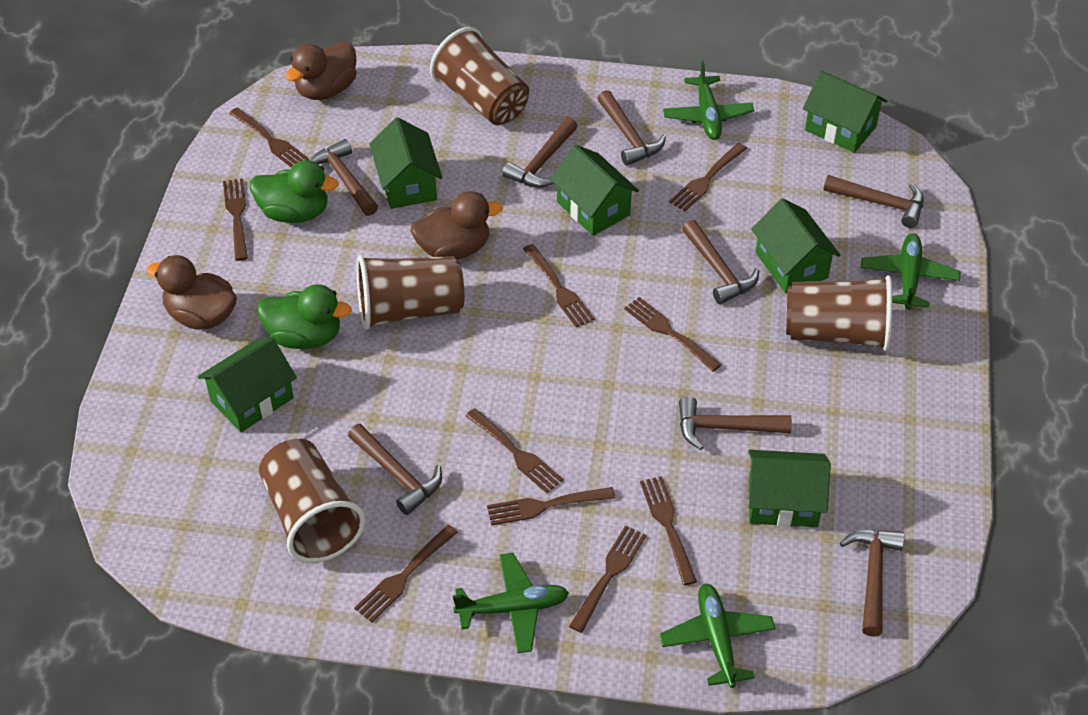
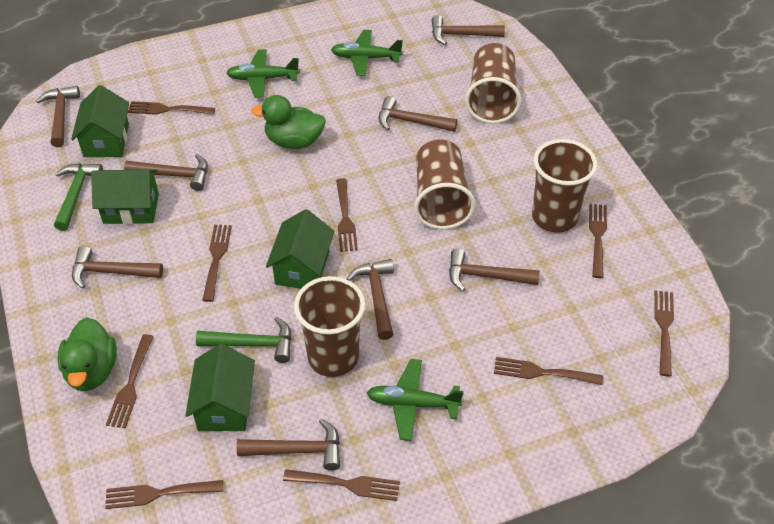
brown duck: 3 -> 0
brown fork: 10 -> 9
green hammer: 0 -> 2
green house: 6 -> 4
green plane: 4 -> 3

